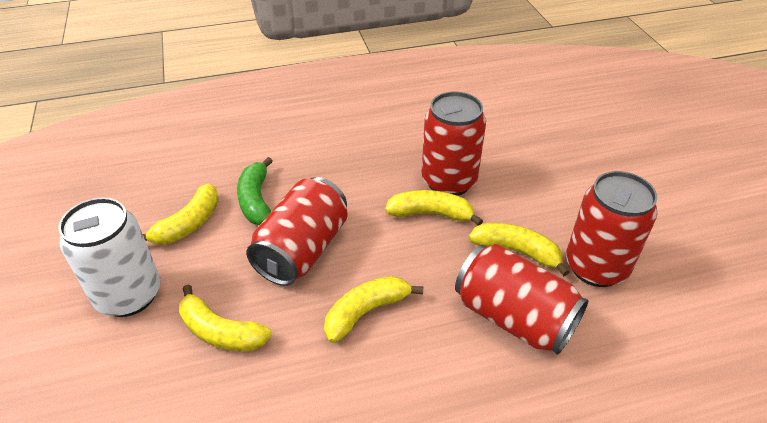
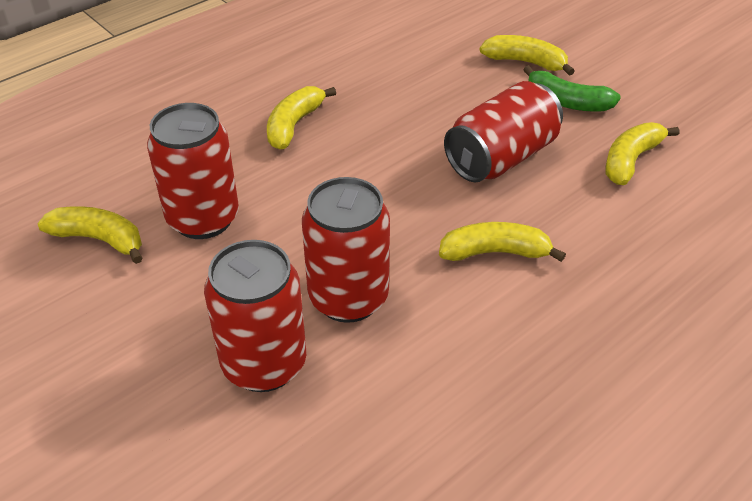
white can: 1 -> 0

